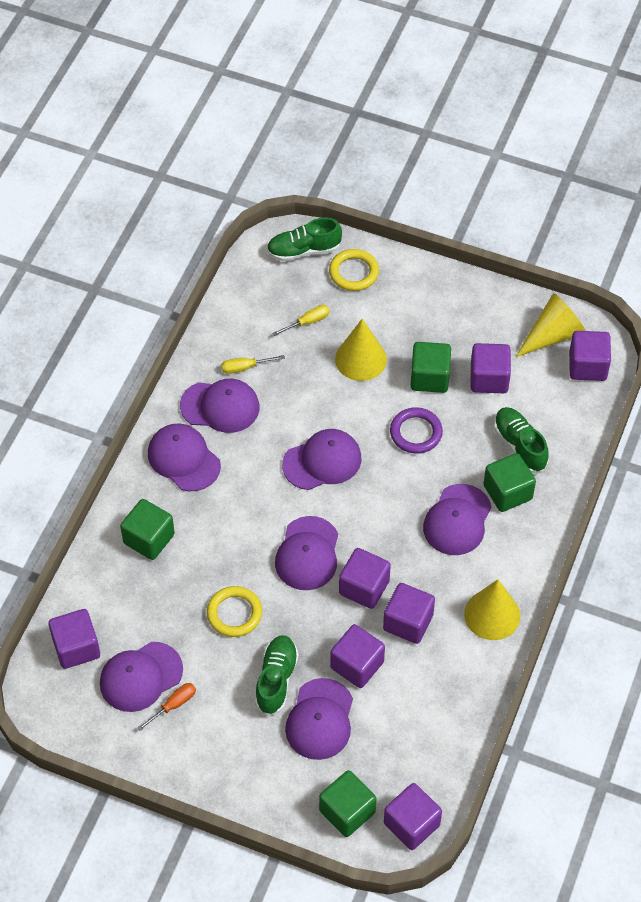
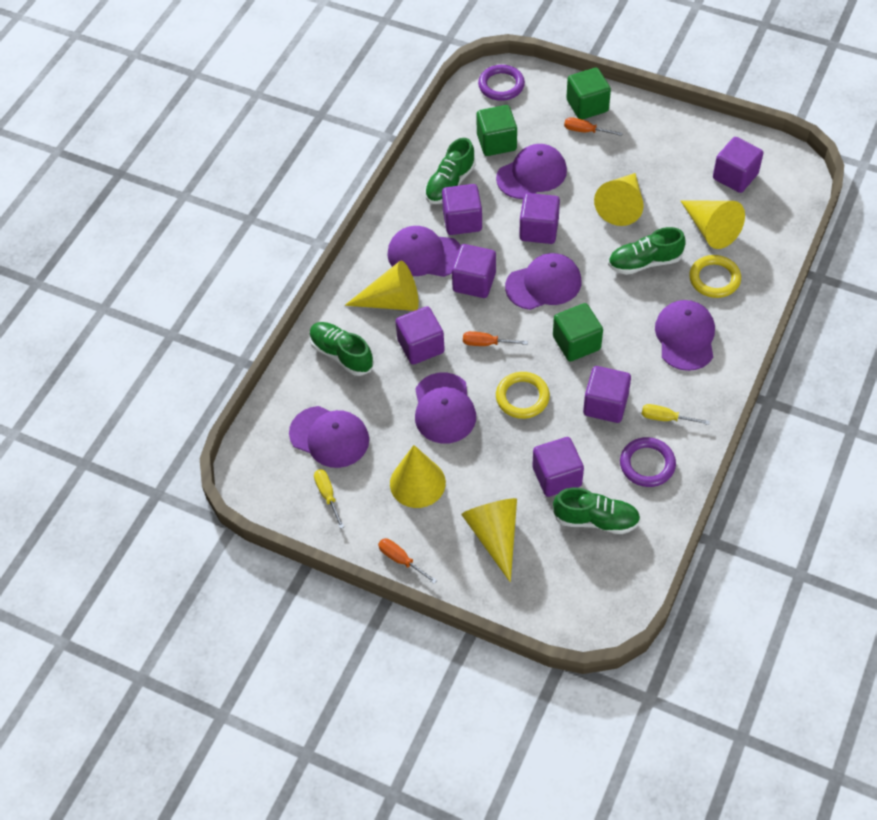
green cube: 4 -> 3
green shoe: 3 -> 4
orange screwdriver: 1 -> 3
purple cap: 7 -> 6
purple ring: 1 -> 2
yellow cone: 3 -> 5

